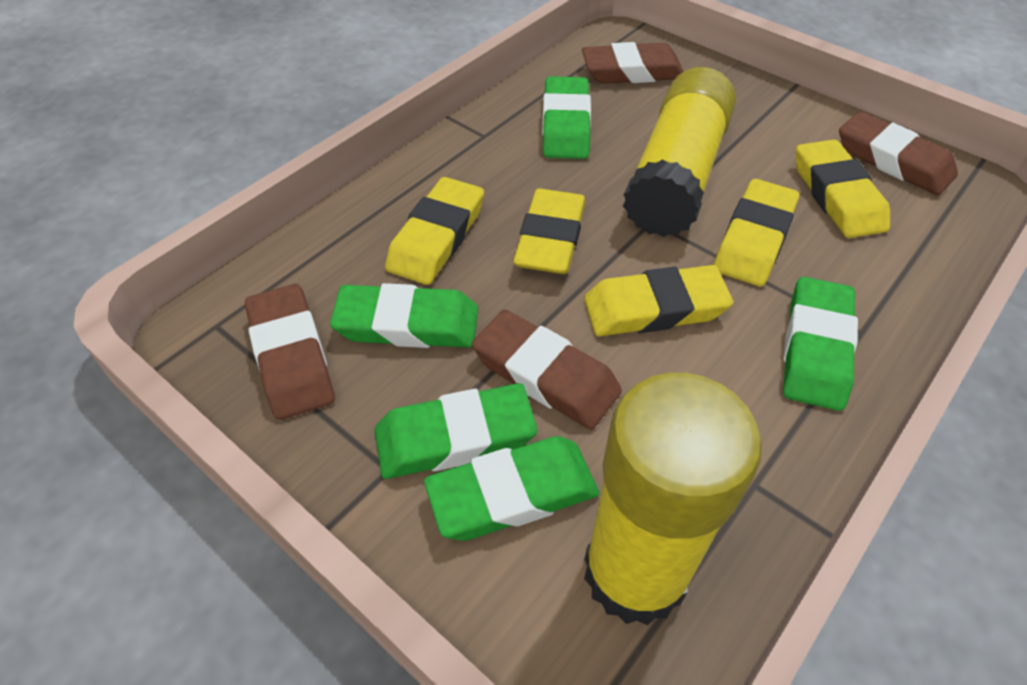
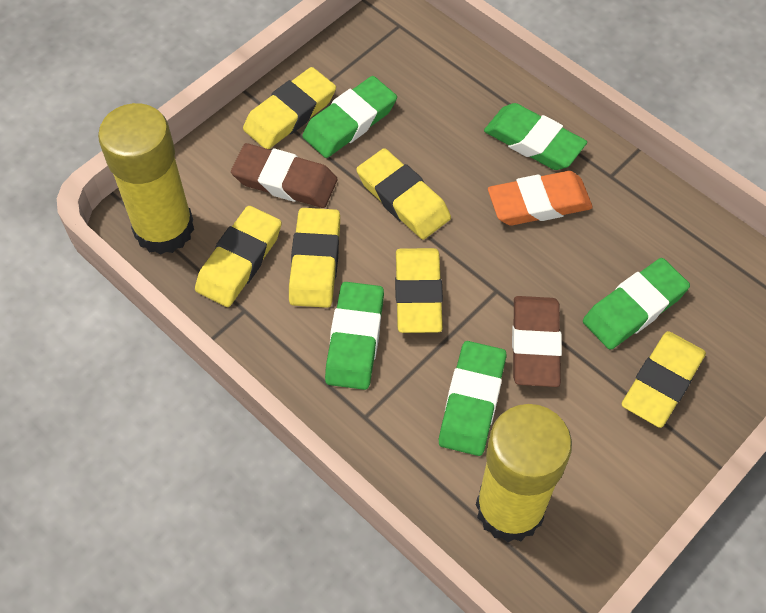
brown eraser: 4 -> 2
orange eraser: 0 -> 1
yellow eraser: 5 -> 6

